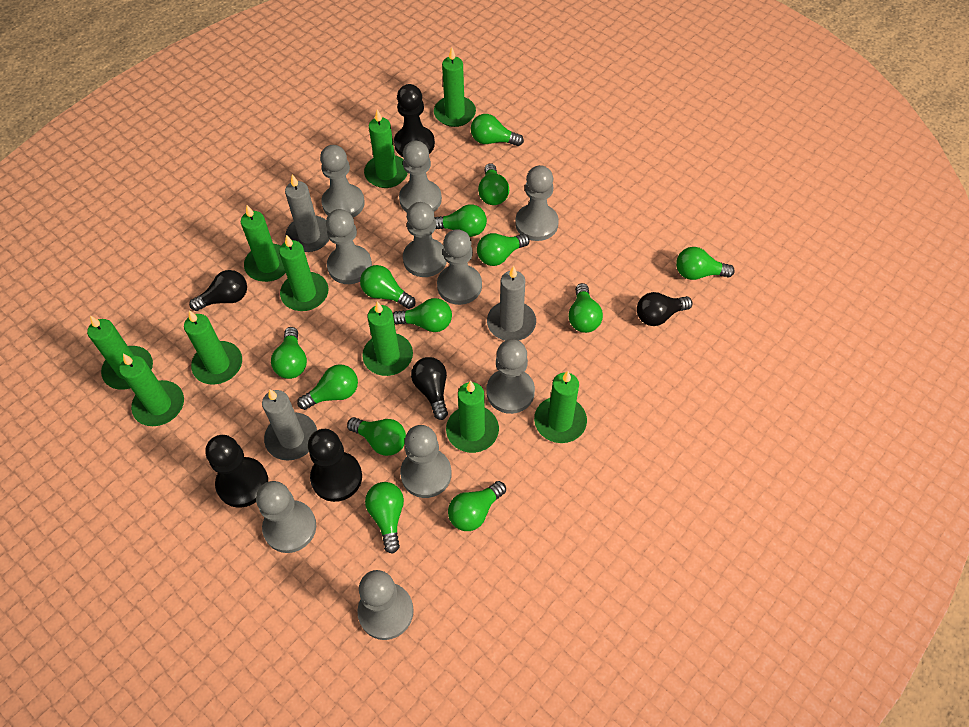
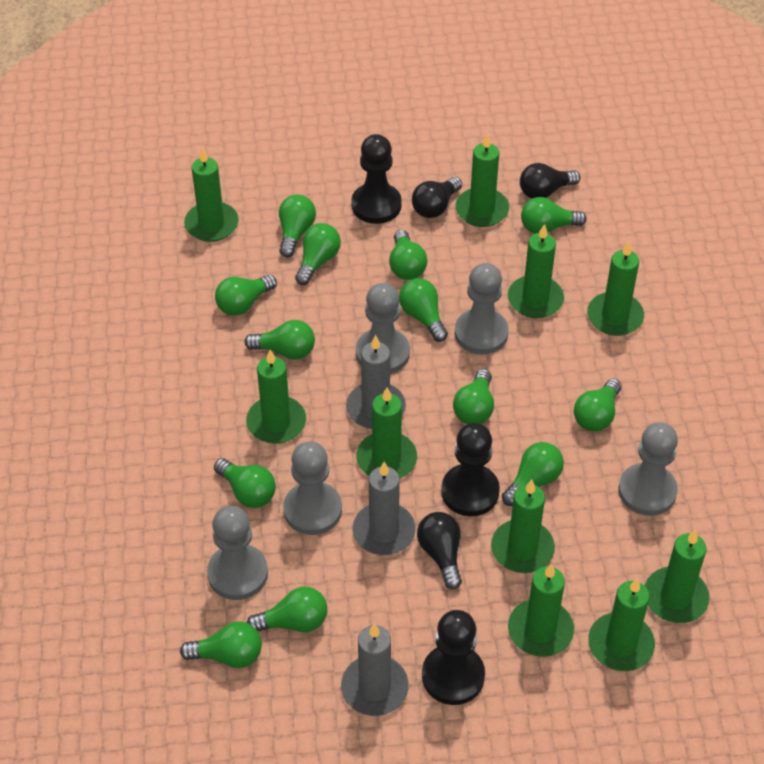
grey pawn: 10 -> 5

